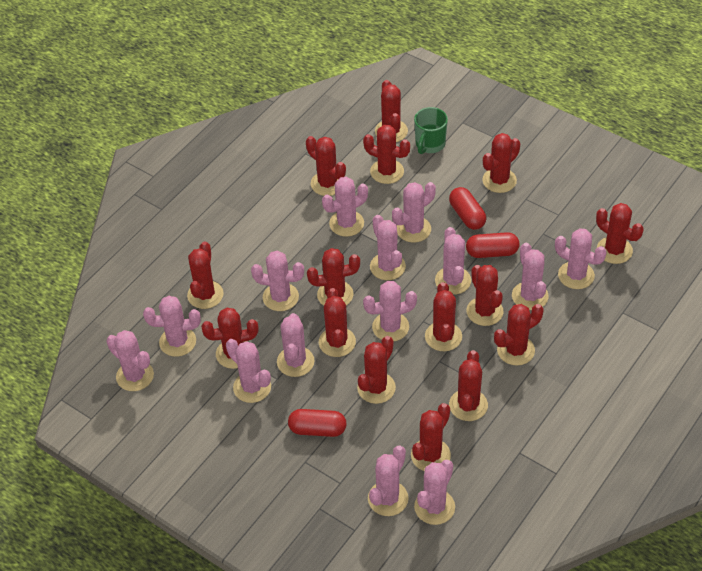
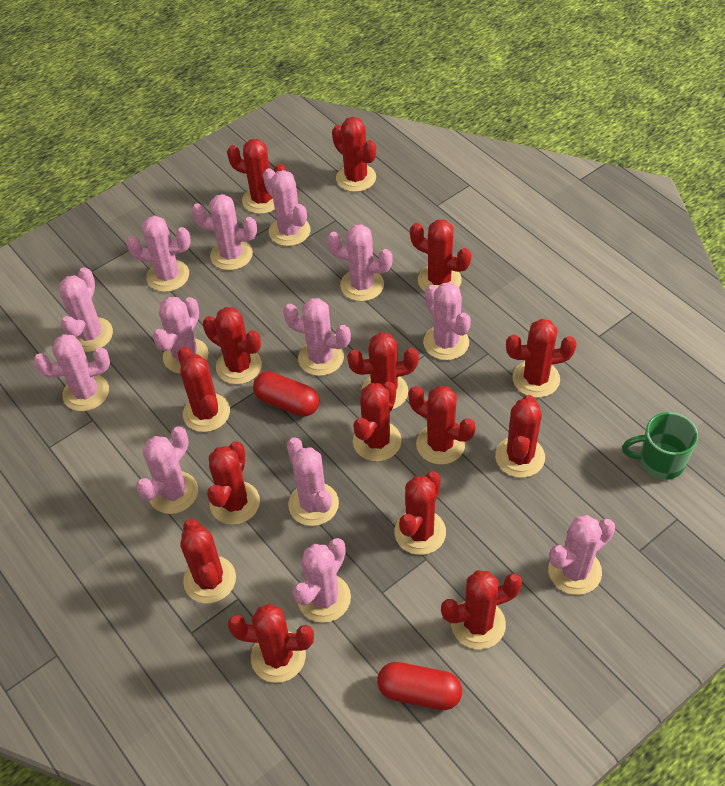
pink cactus: 14 -> 13
red capsule: 3 -> 2

